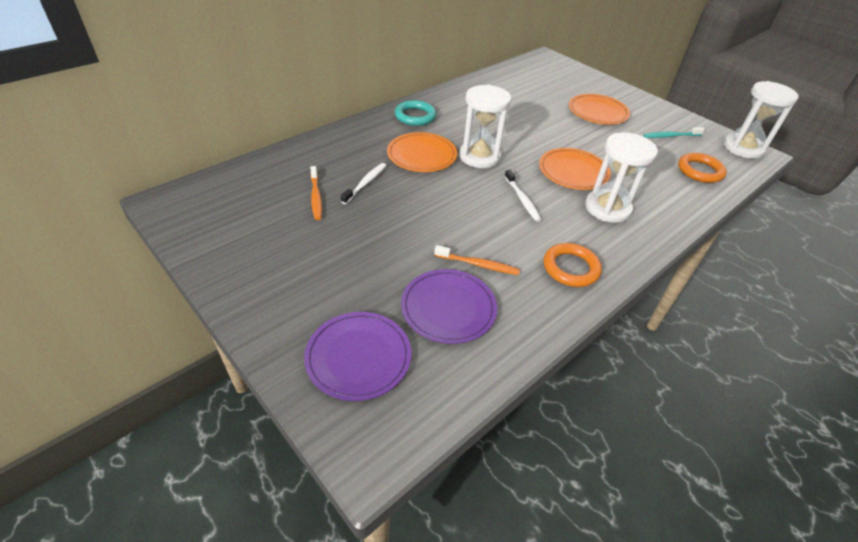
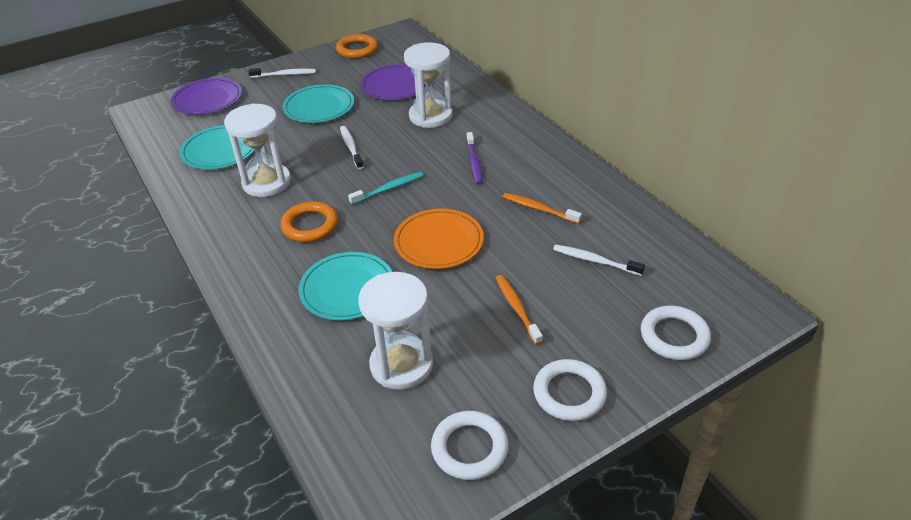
orange plate: 3 -> 1
purple toothbrush: 0 -> 1
turquoise plate: 0 -> 3
turquoise ring: 1 -> 0
white ring: 0 -> 3
white toothbrush: 2 -> 3

